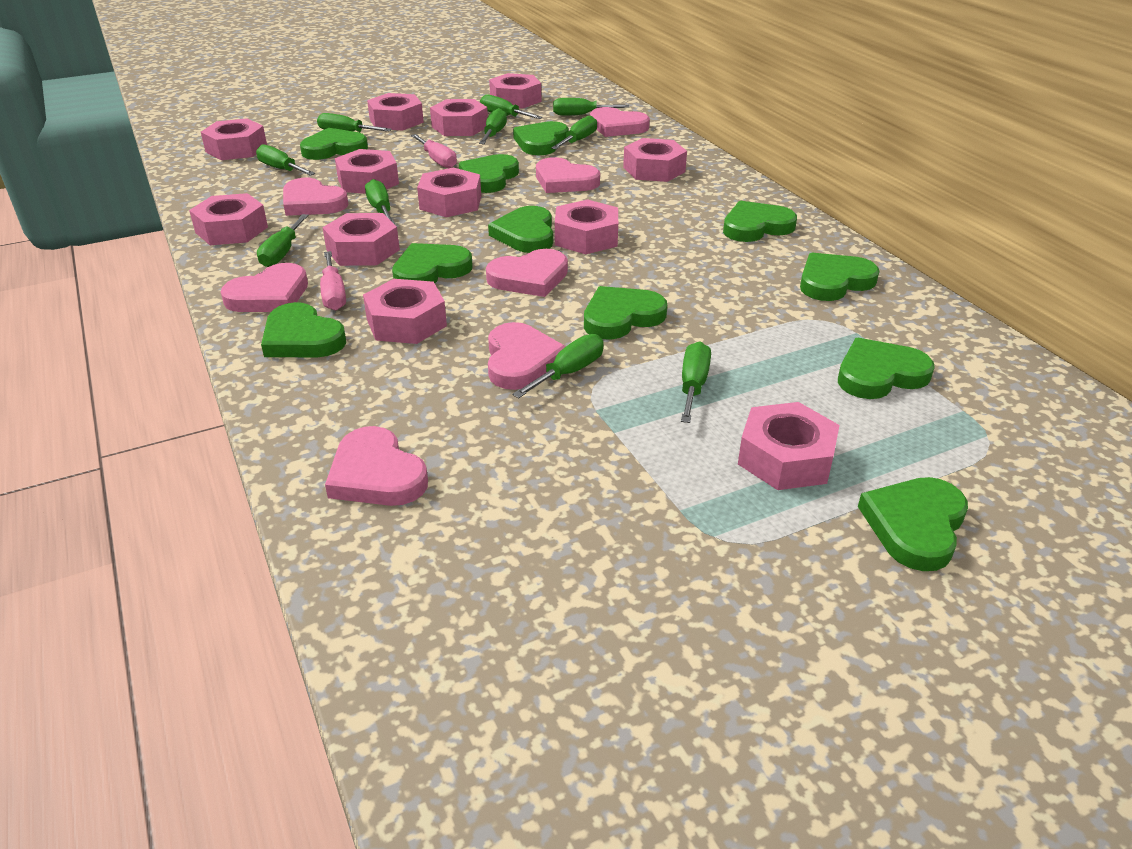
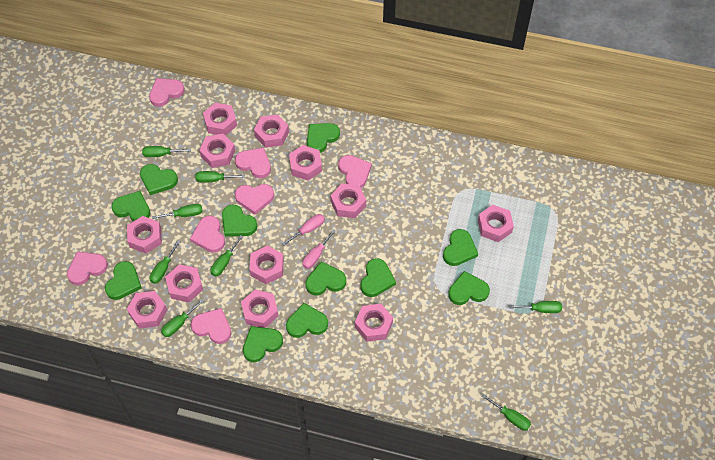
green screwdriver: 10 -> 8

